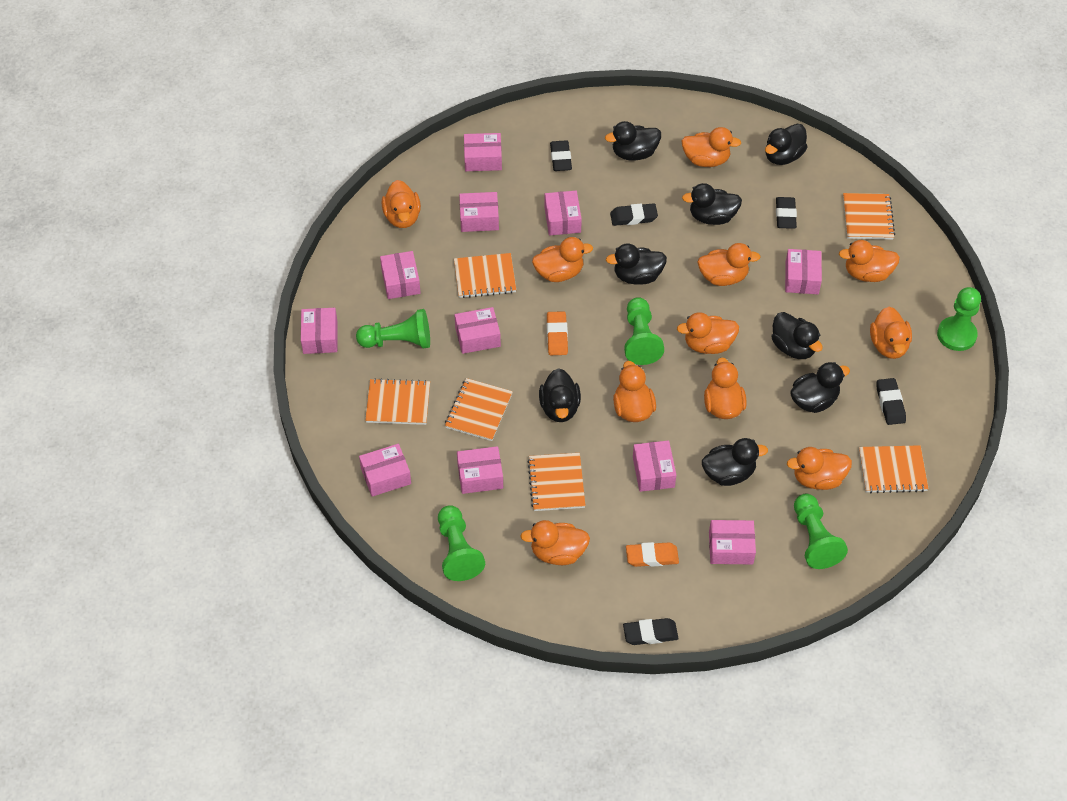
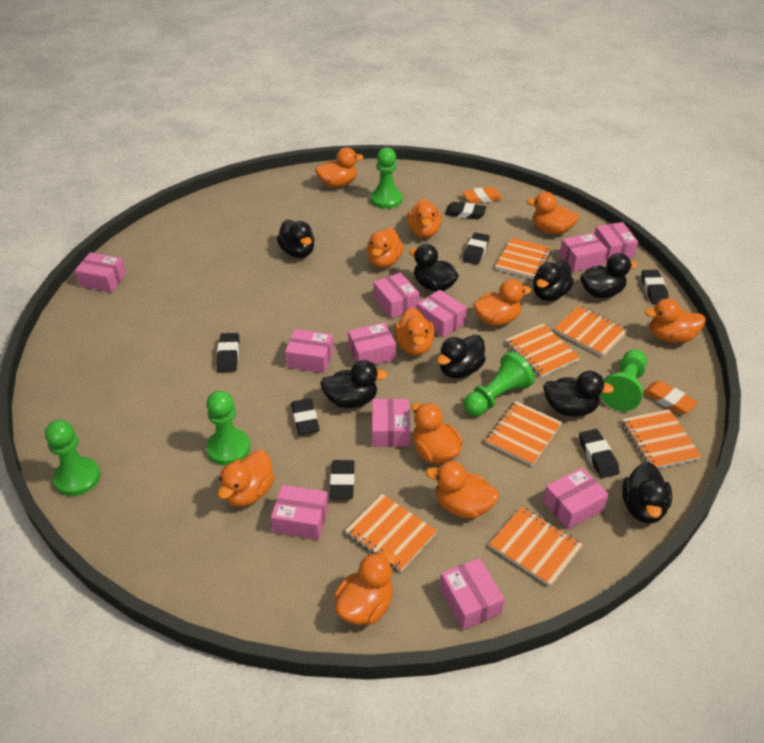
black eraser: 5 -> 7
orange notebook: 6 -> 7

